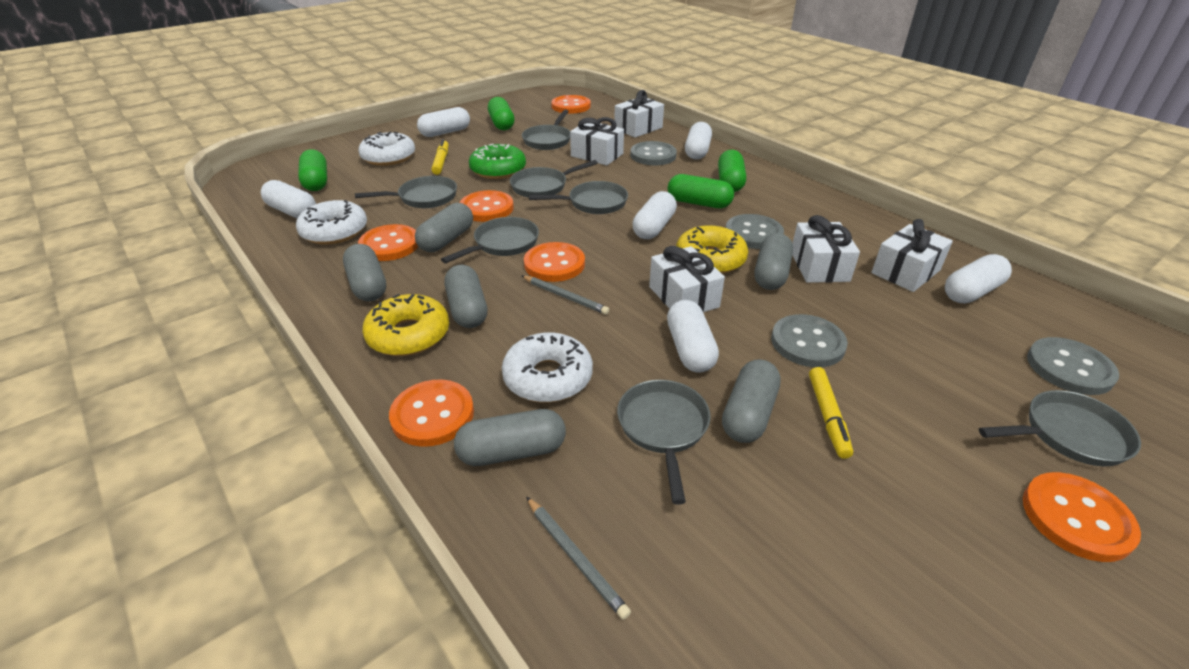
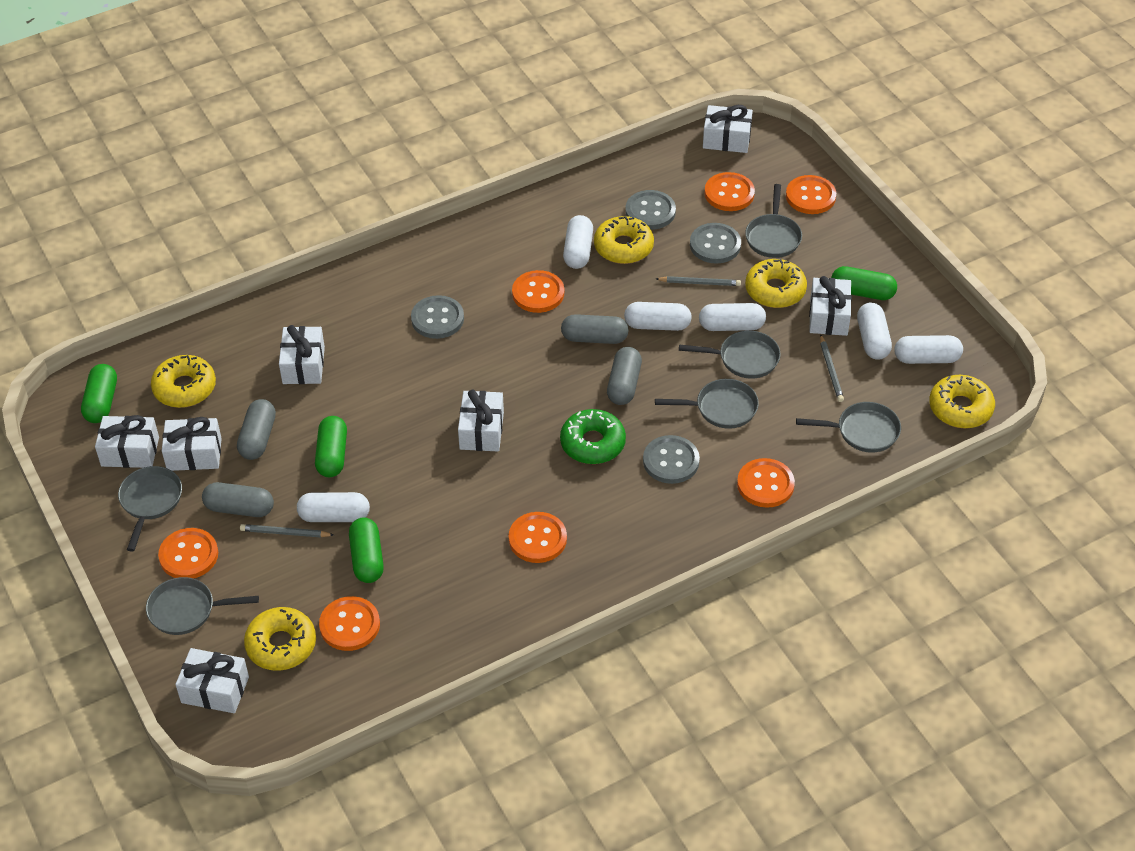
grey capsule: 6 -> 4
grey pan: 7 -> 6
grey pencil: 2 -> 3
orange button: 6 -> 7
white donut: 3 -> 0
white gift: 5 -> 7
yellow donut: 2 -> 5
yellow marker: 2 -> 0

